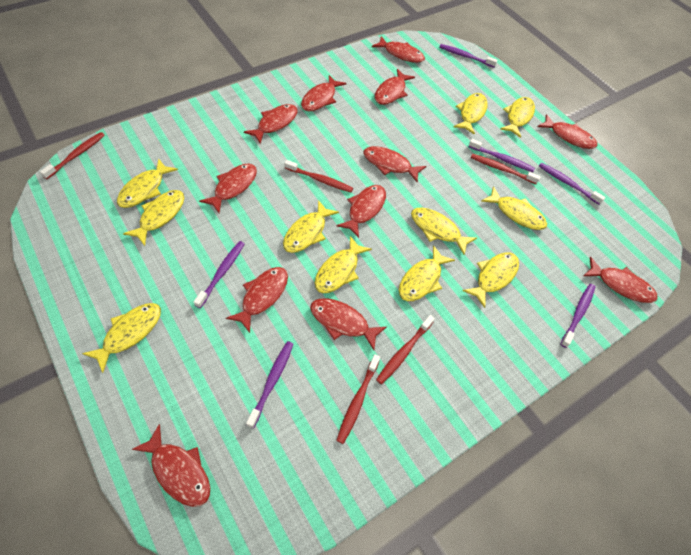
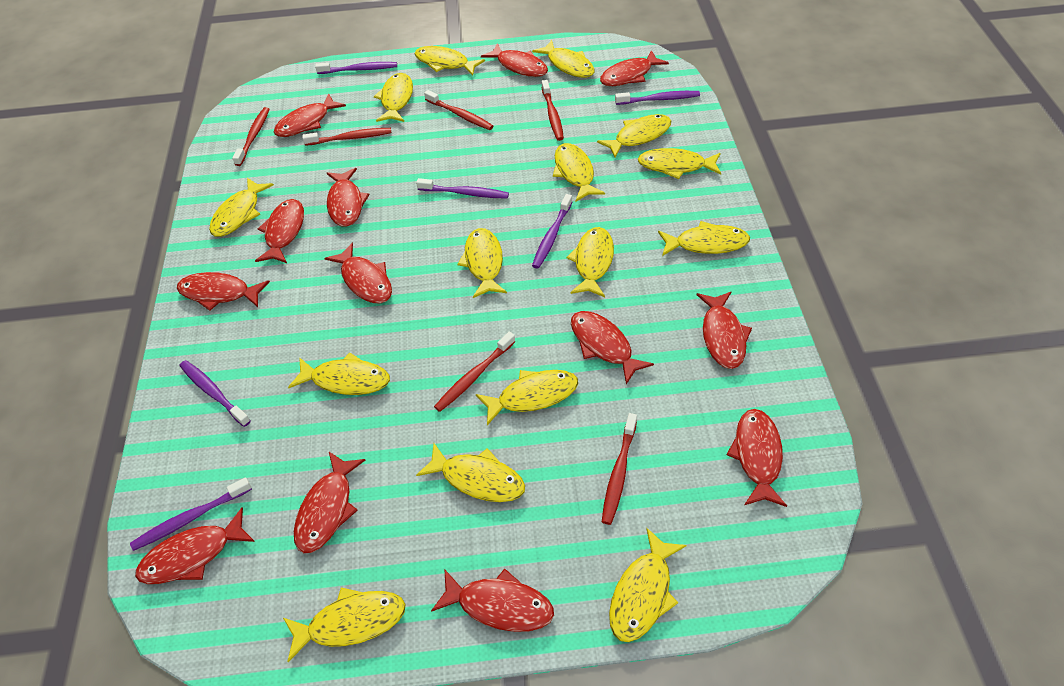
red fish: 12 -> 13
red toothbrush: 5 -> 6
yellow fish: 11 -> 15

